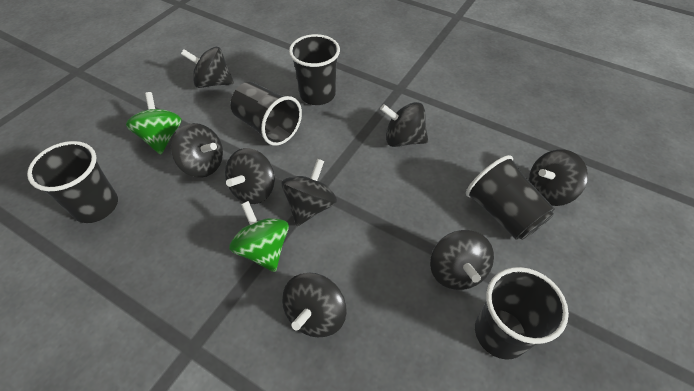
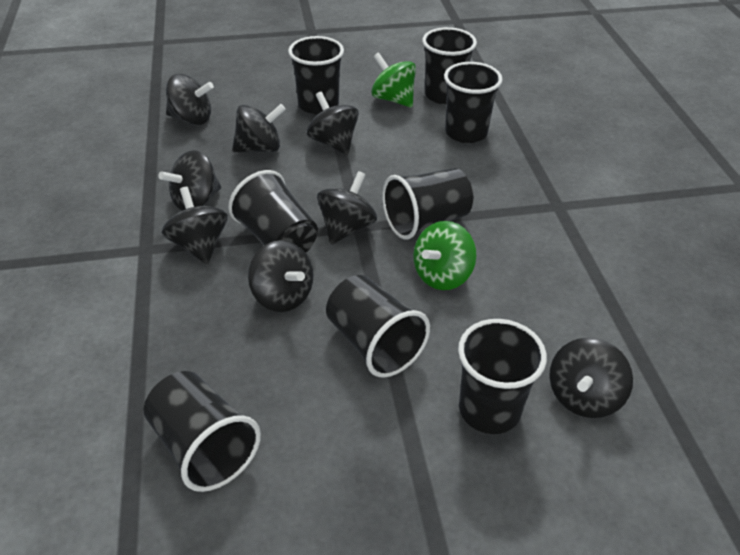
black cup: 5 -> 8

